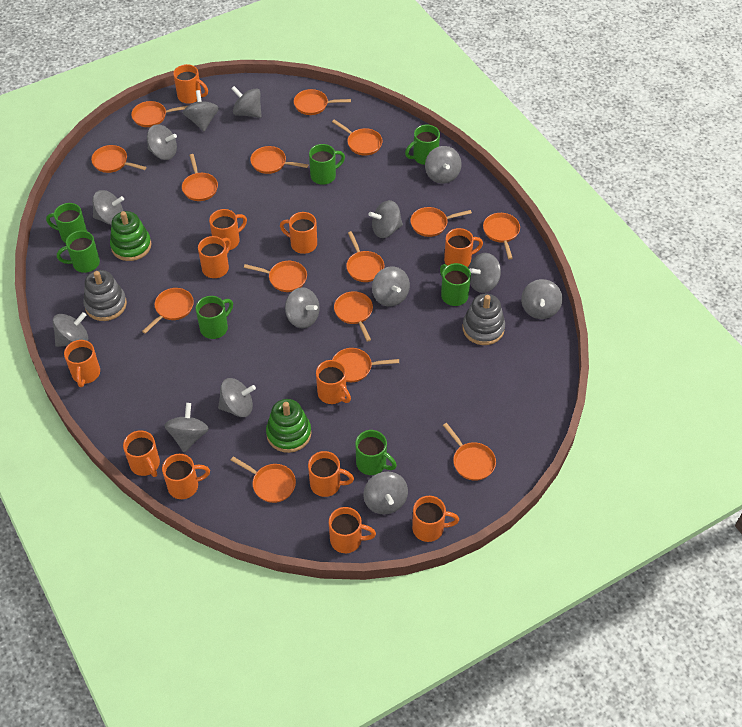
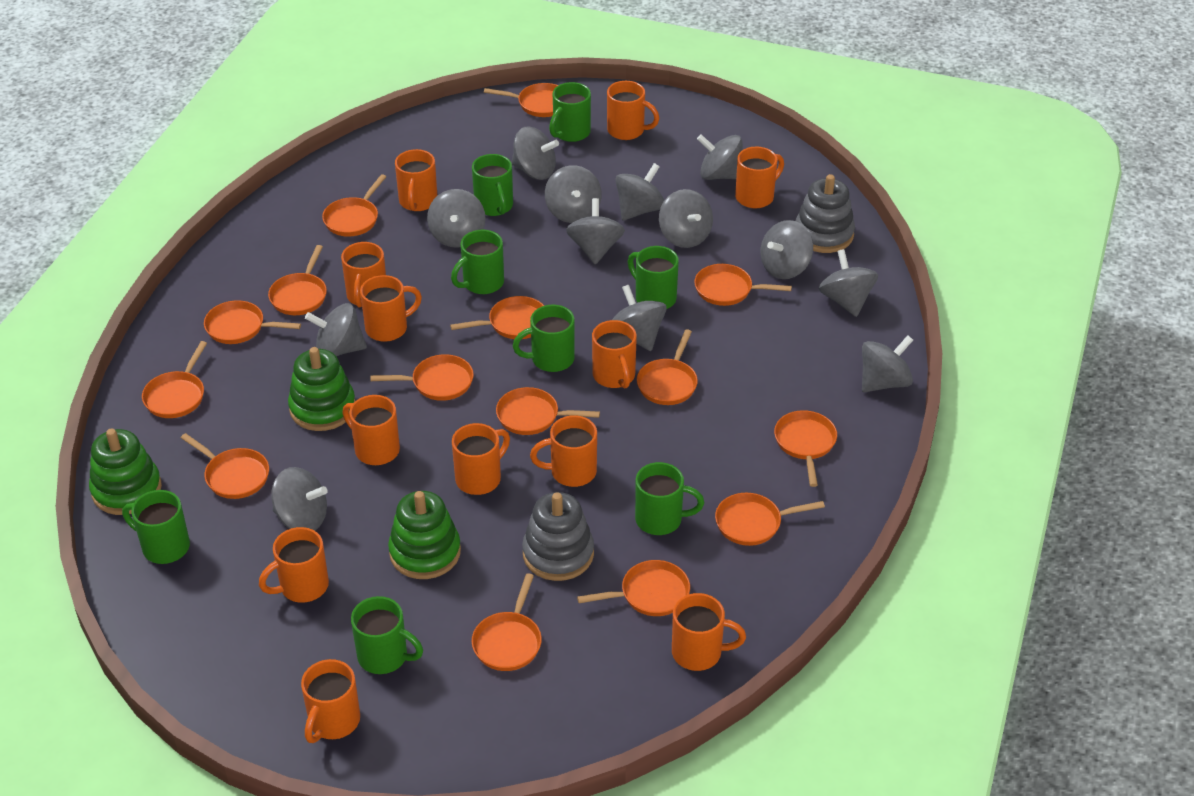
green mug: 7 -> 8
green stacking toy: 2 -> 3
grey spinning top: 14 -> 13

